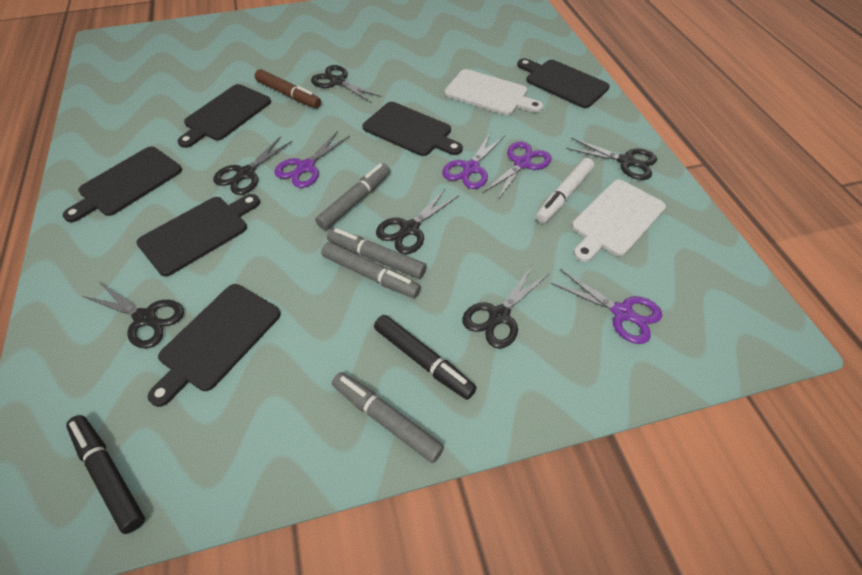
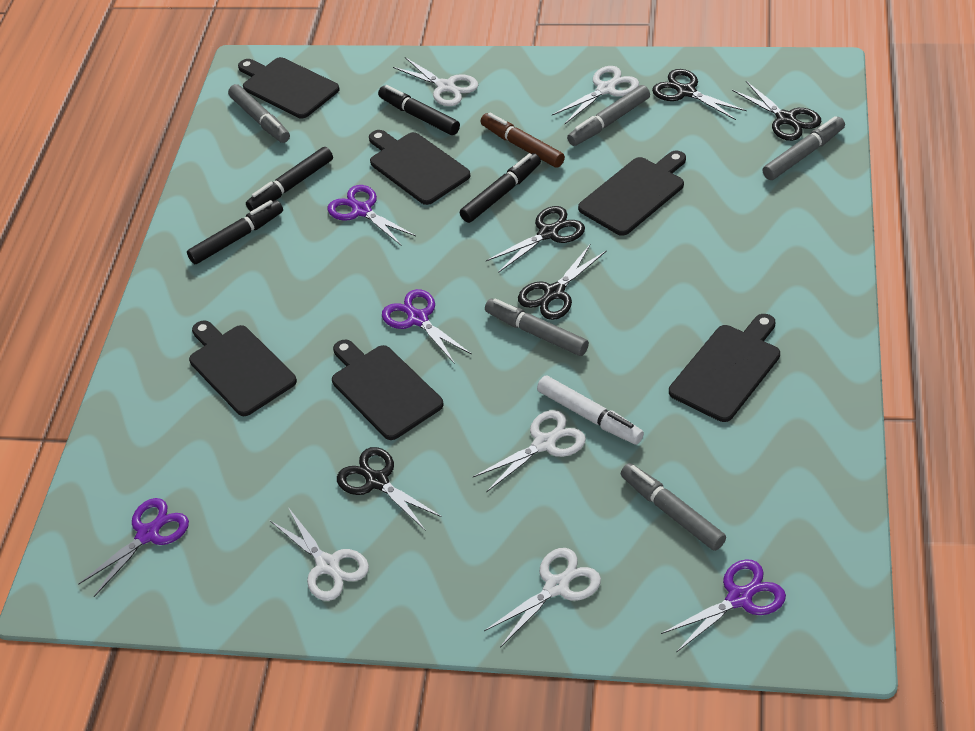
black marker: 2 -> 4
black scissors: 6 -> 5
grey marker: 4 -> 5
white cutting board: 2 -> 0
white scissors: 0 -> 5

